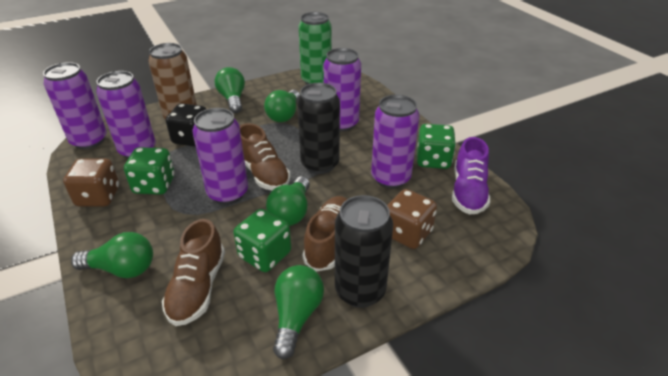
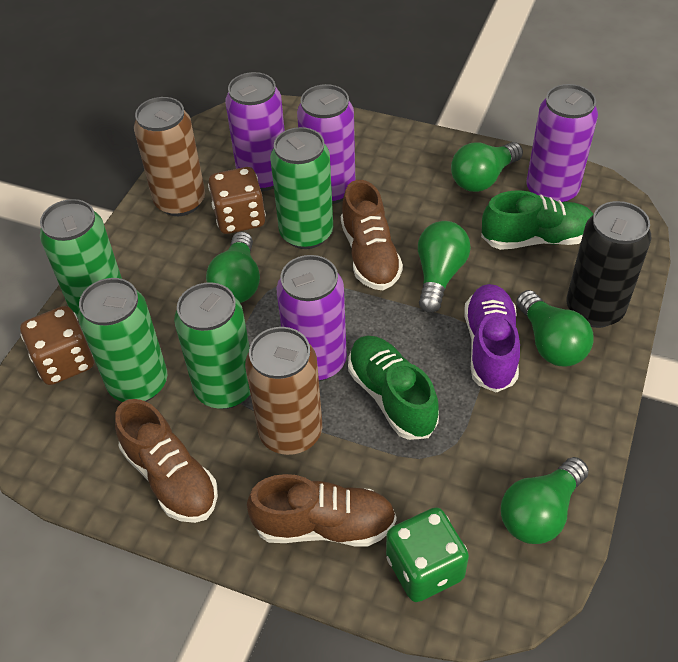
black can: 2 -> 1
black dice: 1 -> 0
brown can: 1 -> 2
green can: 1 -> 4
green dice: 3 -> 1
green shoe: 0 -> 2
purple can: 5 -> 4

